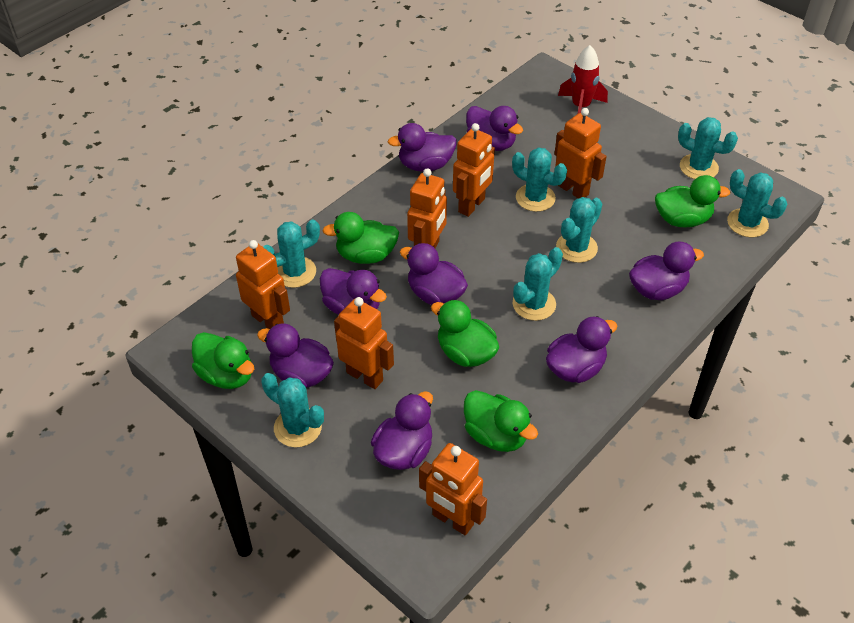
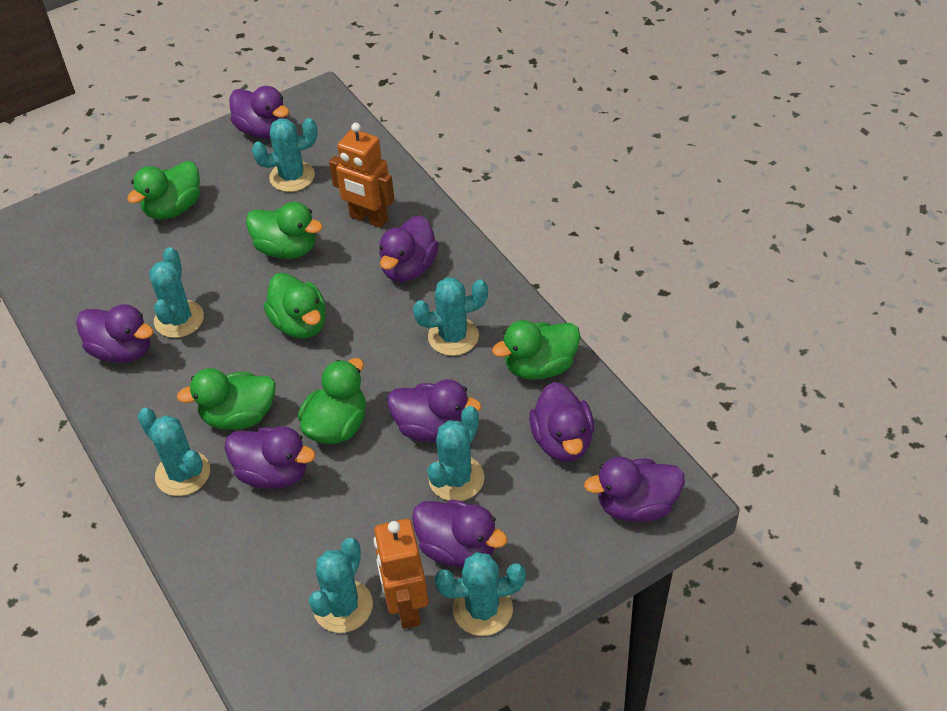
green duck: 5 -> 6
orange robot: 6 -> 2
red rocket: 1 -> 0

